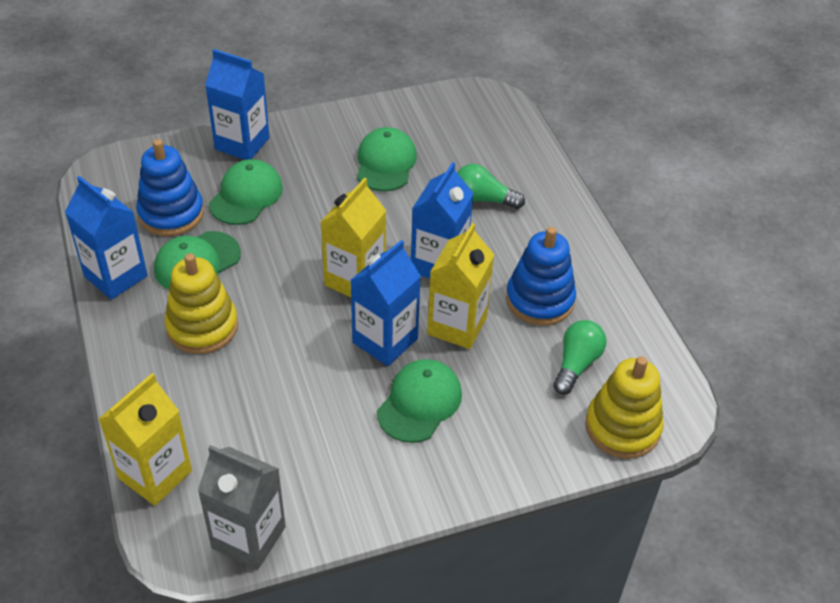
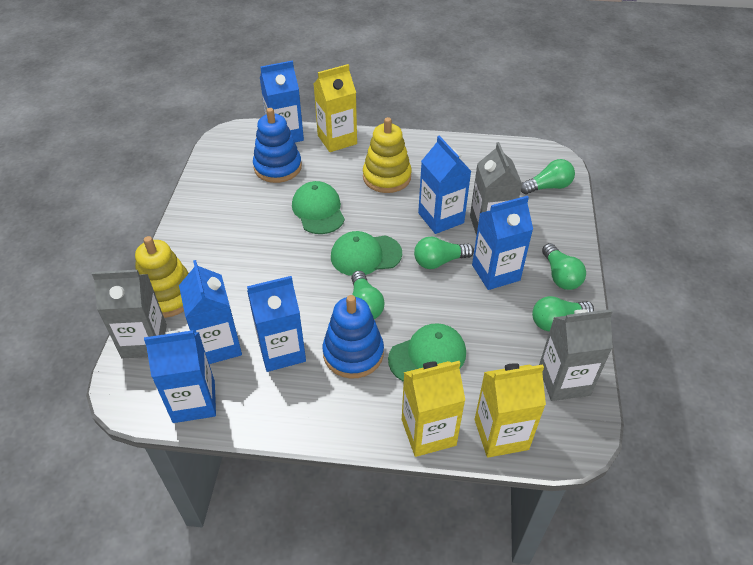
blue carton: 4 -> 6
green cap: 4 -> 3
green light bulb: 2 -> 5
grey carton: 1 -> 3

